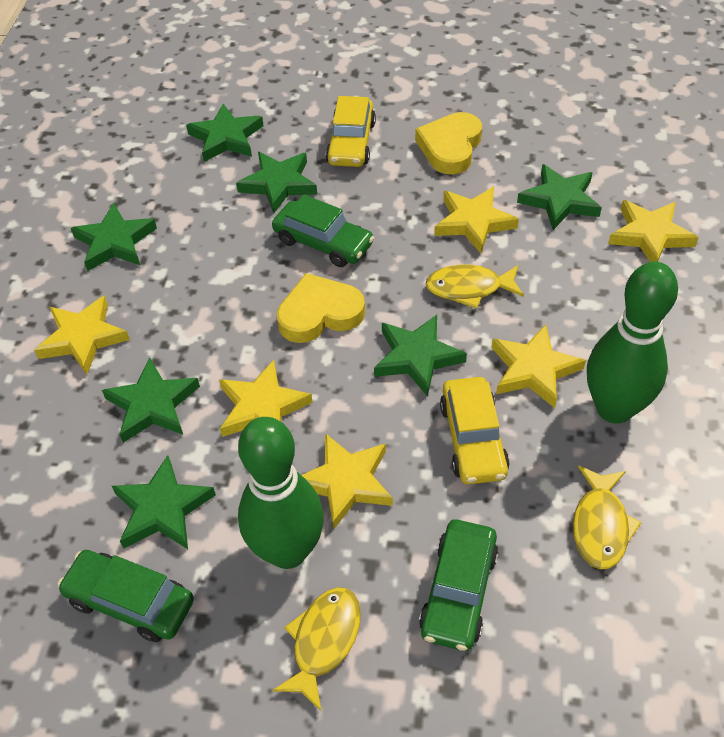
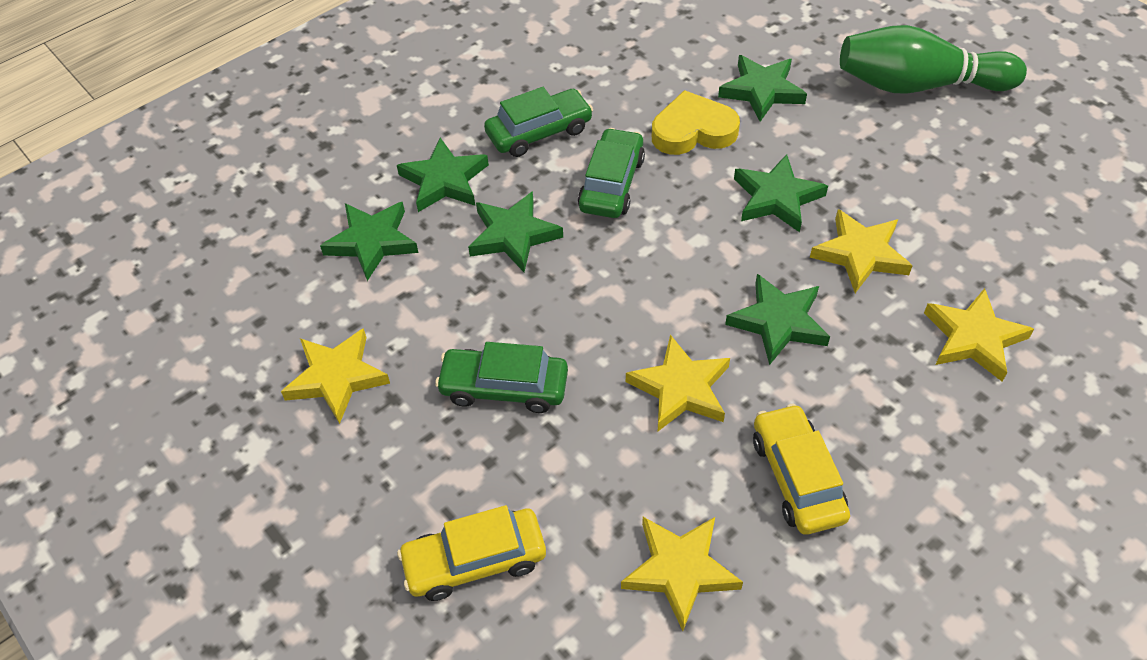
green bowling pin: 2 -> 1
green star: 7 -> 6
yellow fish: 3 -> 0
yellow heart: 2 -> 1
yellow star: 6 -> 5

